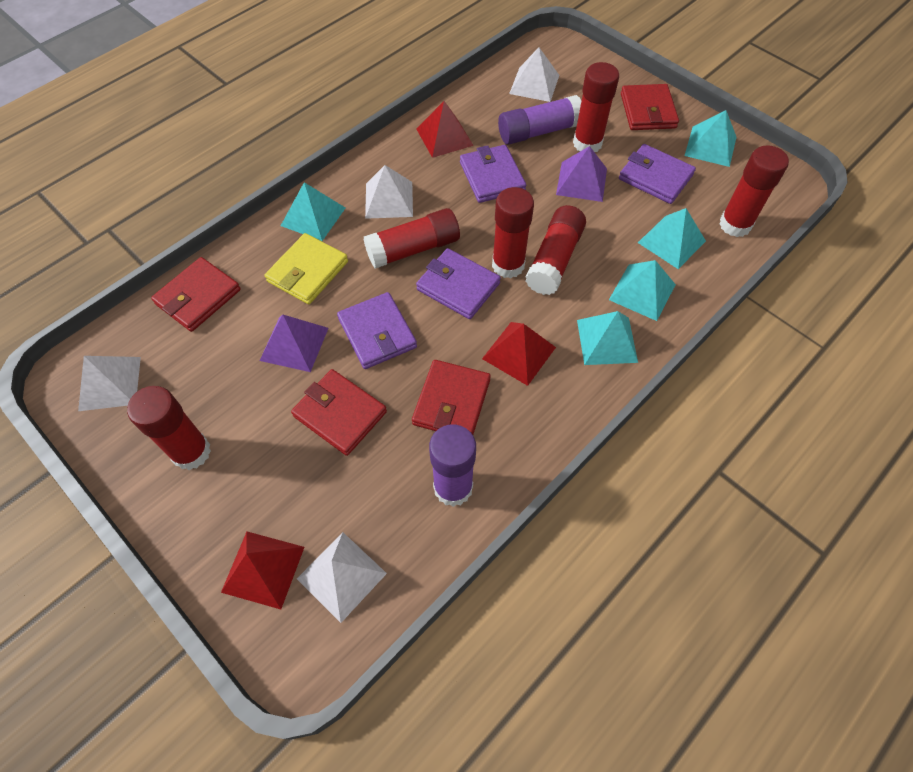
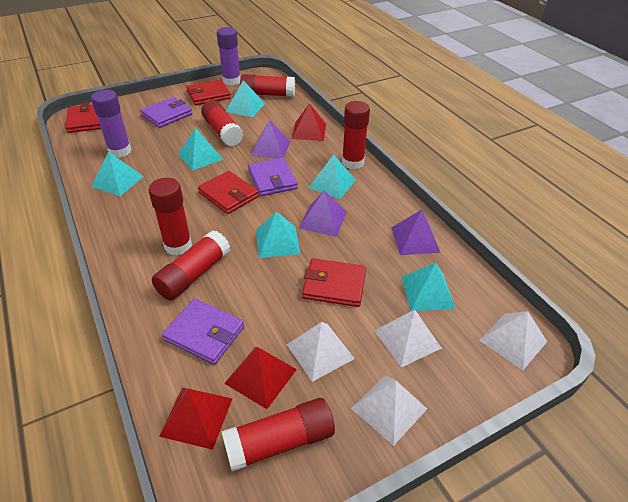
purple pyramid: 2 -> 3
purple wallet: 4 -> 3
turquoise pyramid: 5 -> 6
yellow wallet: 1 -> 0

